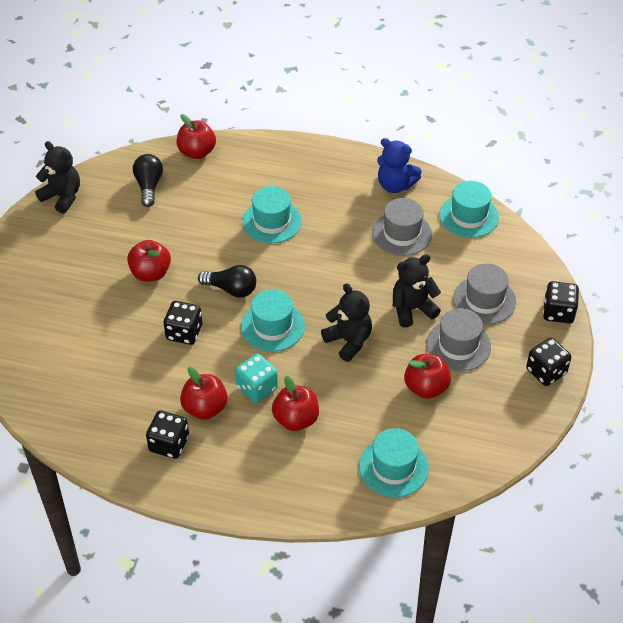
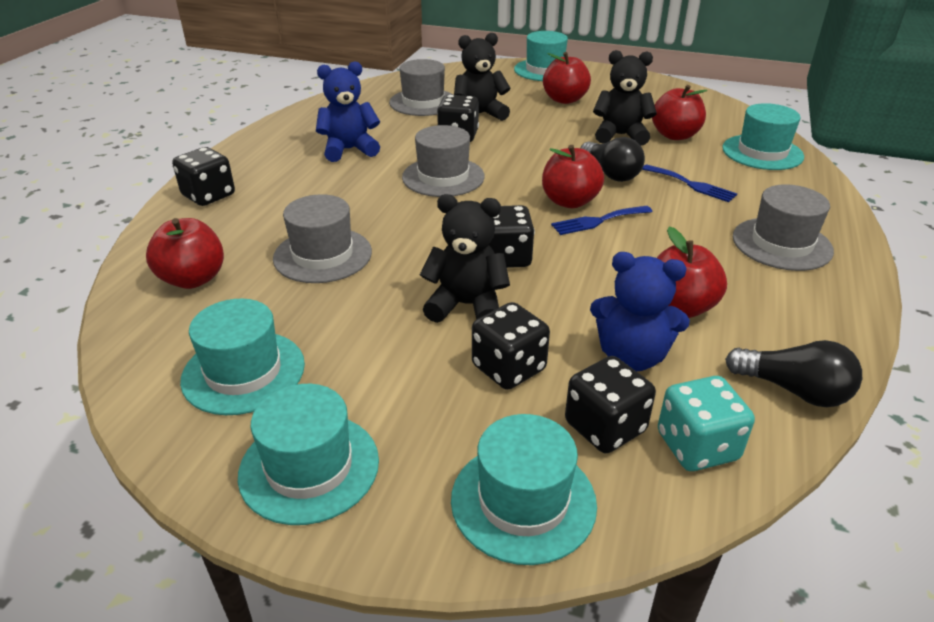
black dice: 4 -> 5
blue fork: 0 -> 2
blue teddy bear: 1 -> 2
grey hat: 3 -> 4
turquoise hat: 4 -> 5

